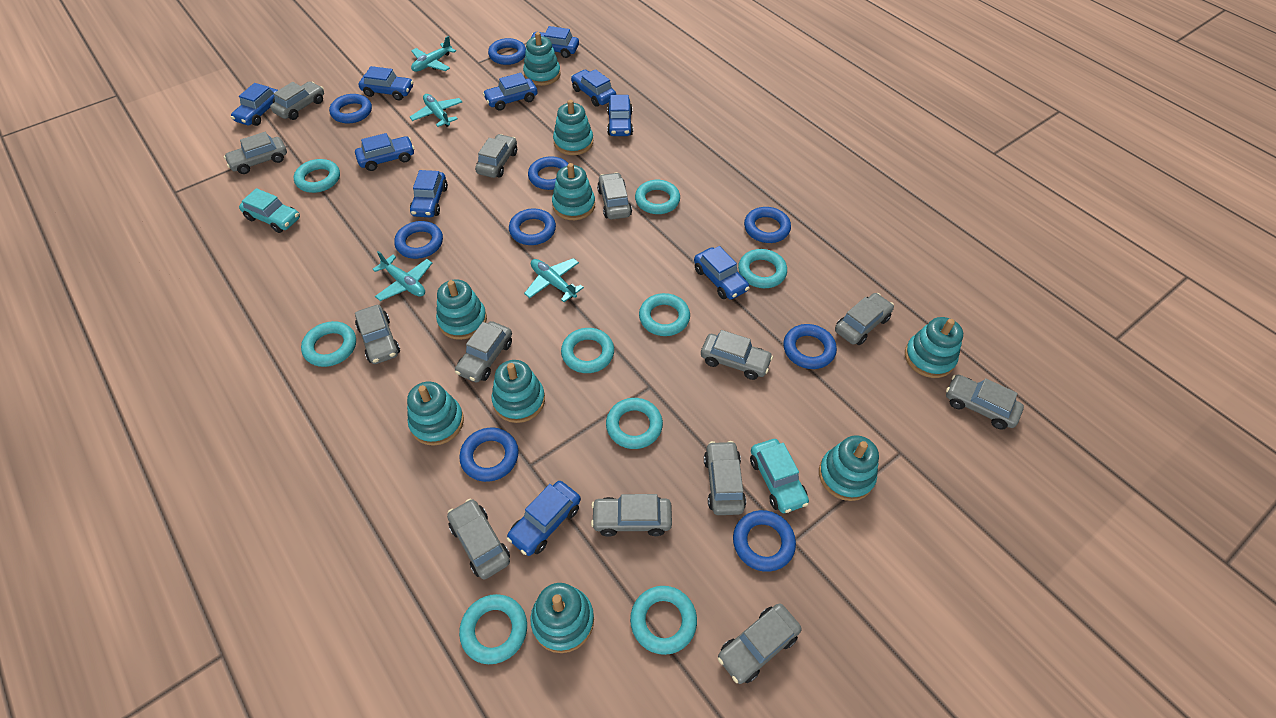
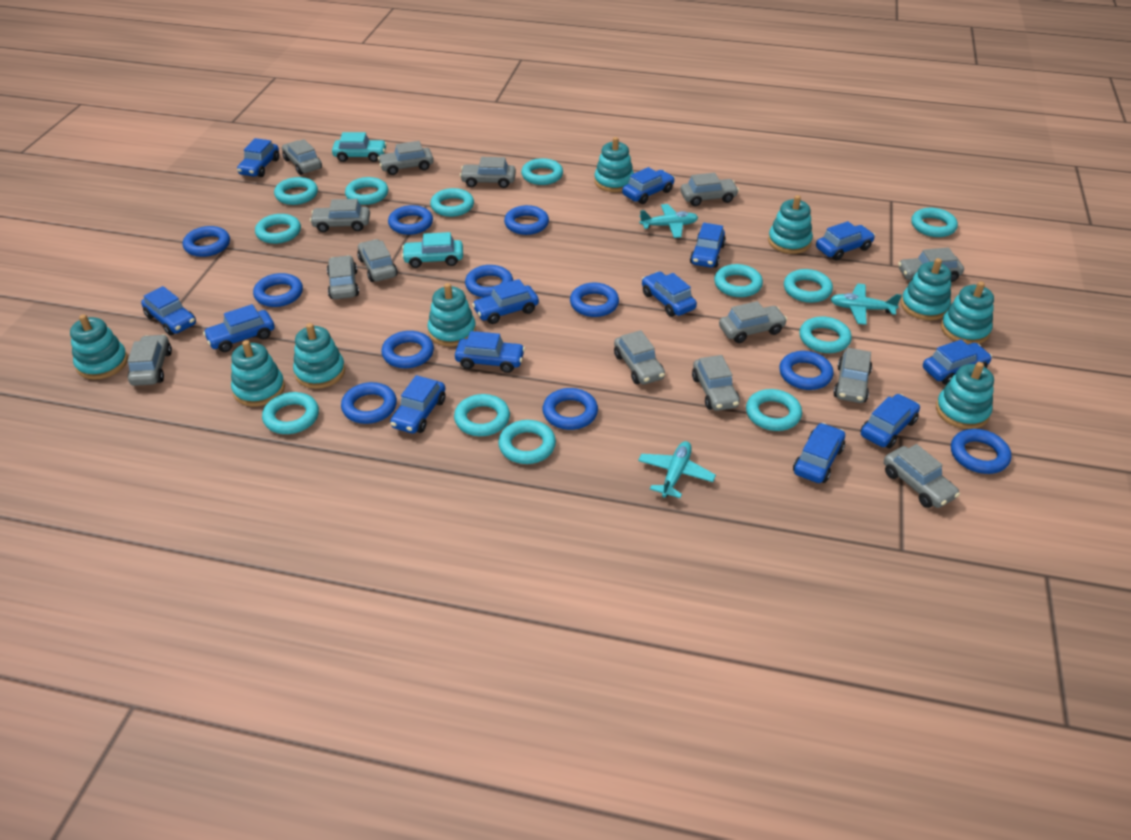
blue car: 10 -> 13
blue ring: 9 -> 11
grey car: 13 -> 14
turquoise plane: 4 -> 3
turquoise ring: 9 -> 13

